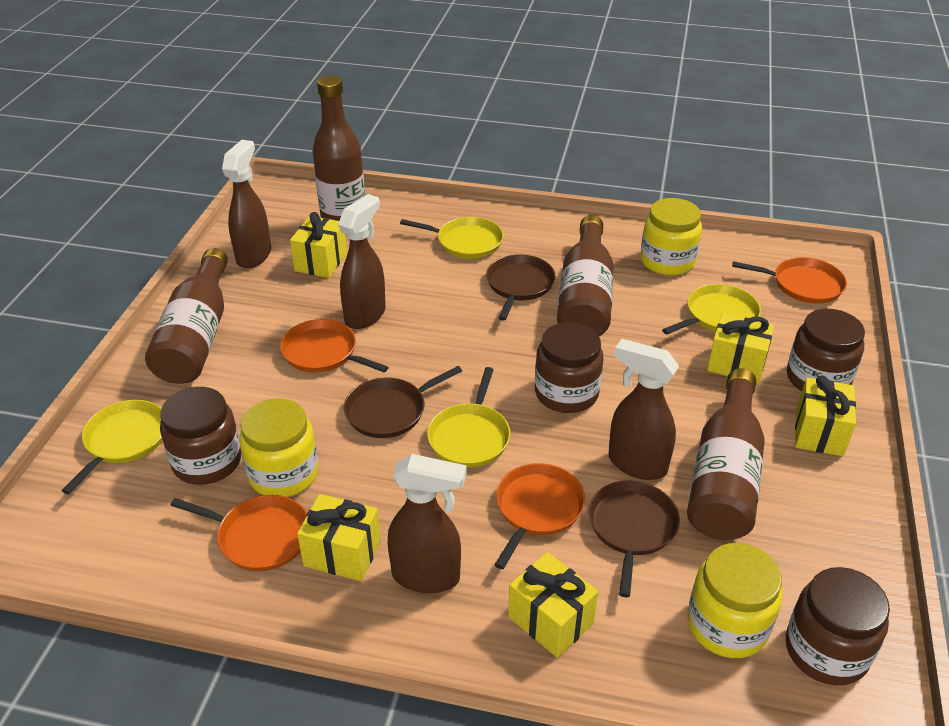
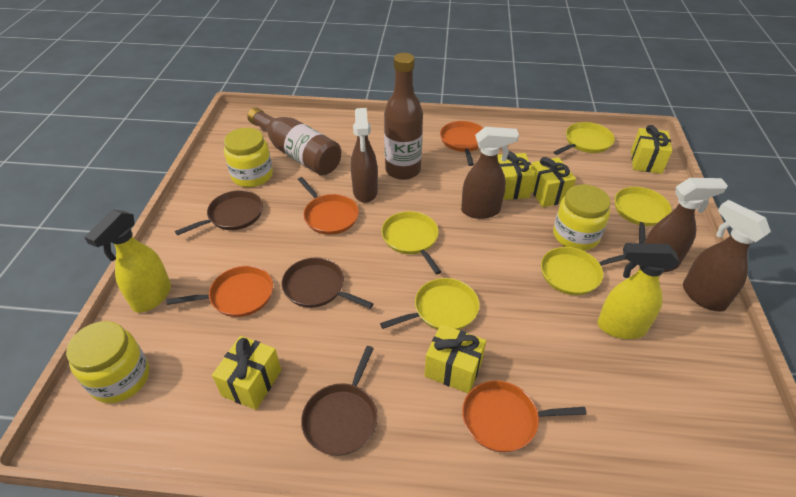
brown bottle: 4 -> 2
brown jar: 4 -> 0
yellow pan: 4 -> 5
yellow spray bottle: 0 -> 2

